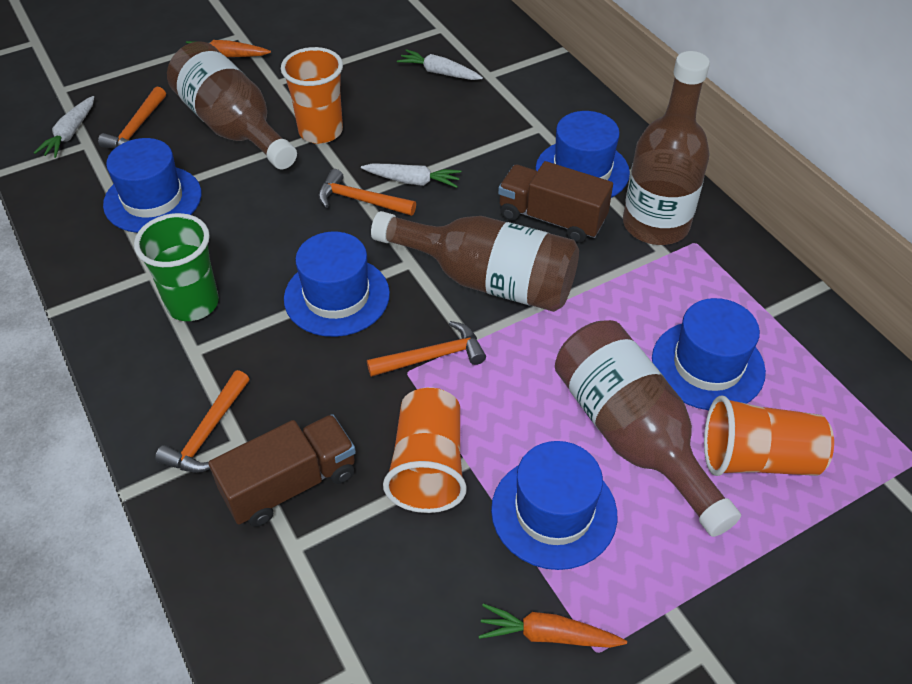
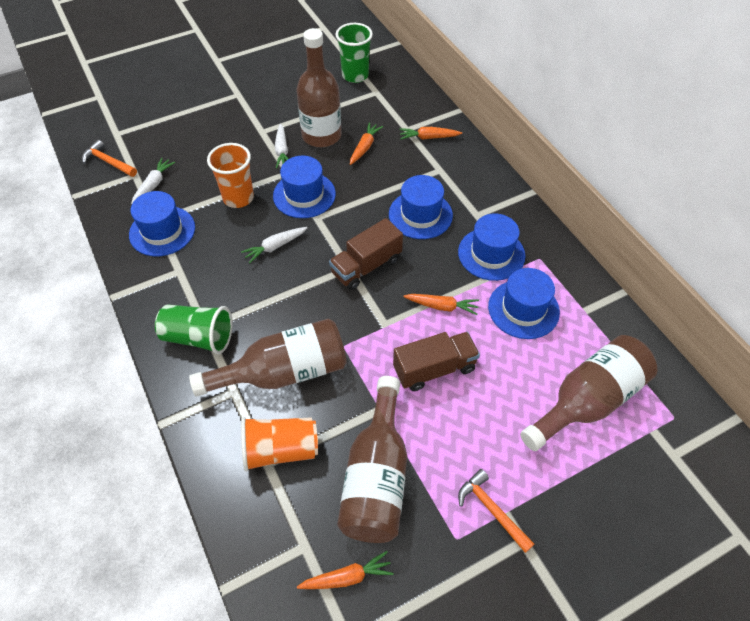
green cup: 1 -> 2
orange carrot: 2 -> 4
orange cup: 3 -> 2
orange hammer: 4 -> 2

